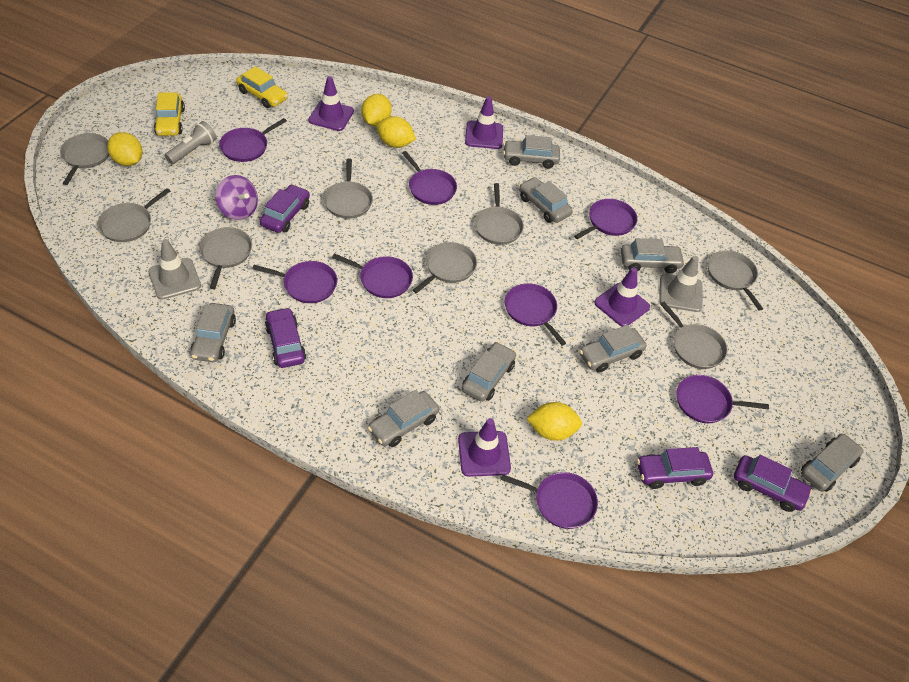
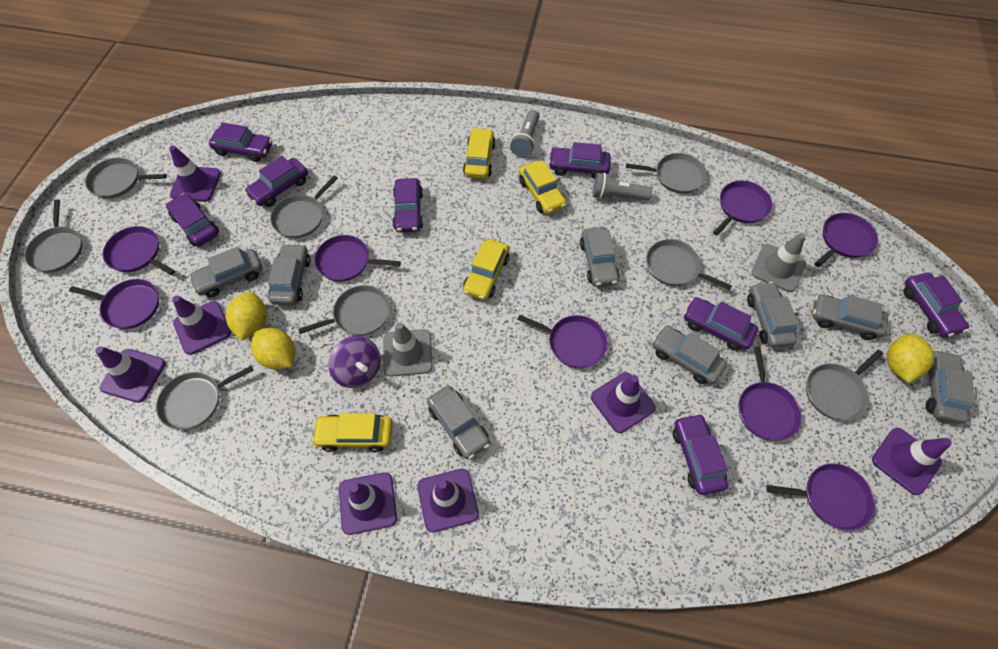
grey flashlight: 1 -> 2
purple car: 4 -> 8
purple traffic cone: 4 -> 7
yellow car: 2 -> 4
yellow lemon: 4 -> 3

